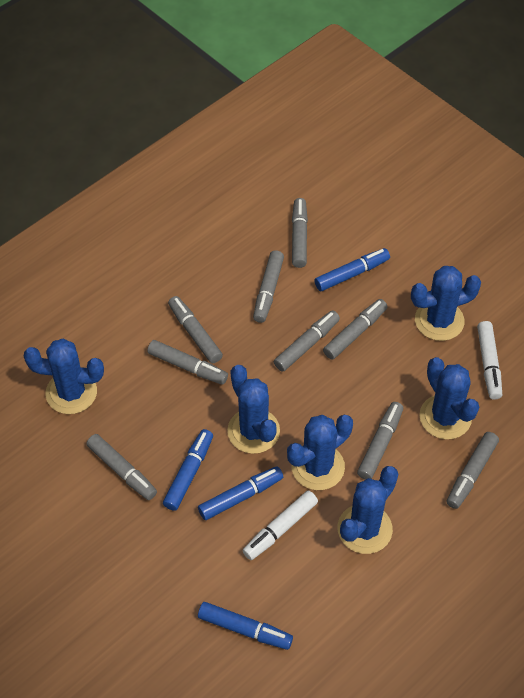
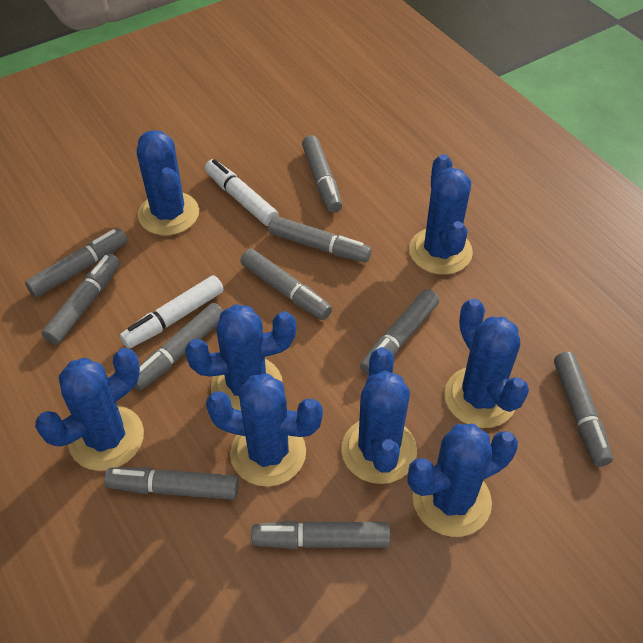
blue cactus: 6 -> 8
blue marker: 4 -> 0
grey marker: 9 -> 10

